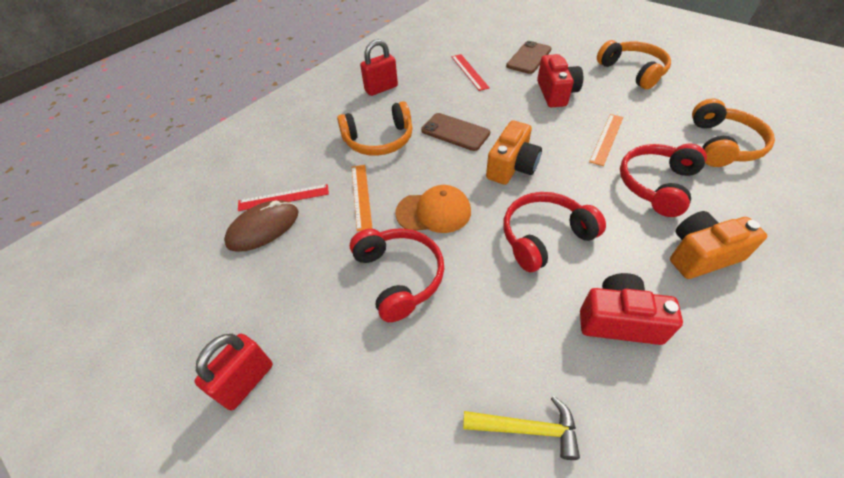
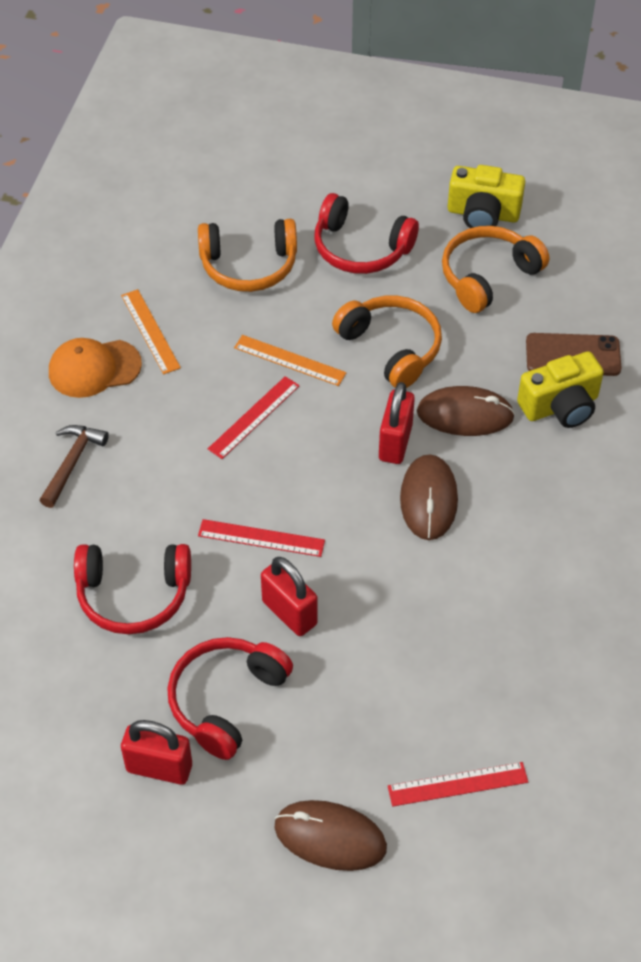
brown hammer: 0 -> 1
brown mouse: 1 -> 3
brown phone: 2 -> 1
orange camera: 2 -> 0
red camera: 2 -> 0
red padlock: 2 -> 3
red ruler: 2 -> 3
yellow camera: 0 -> 2
yellow hammer: 1 -> 0

